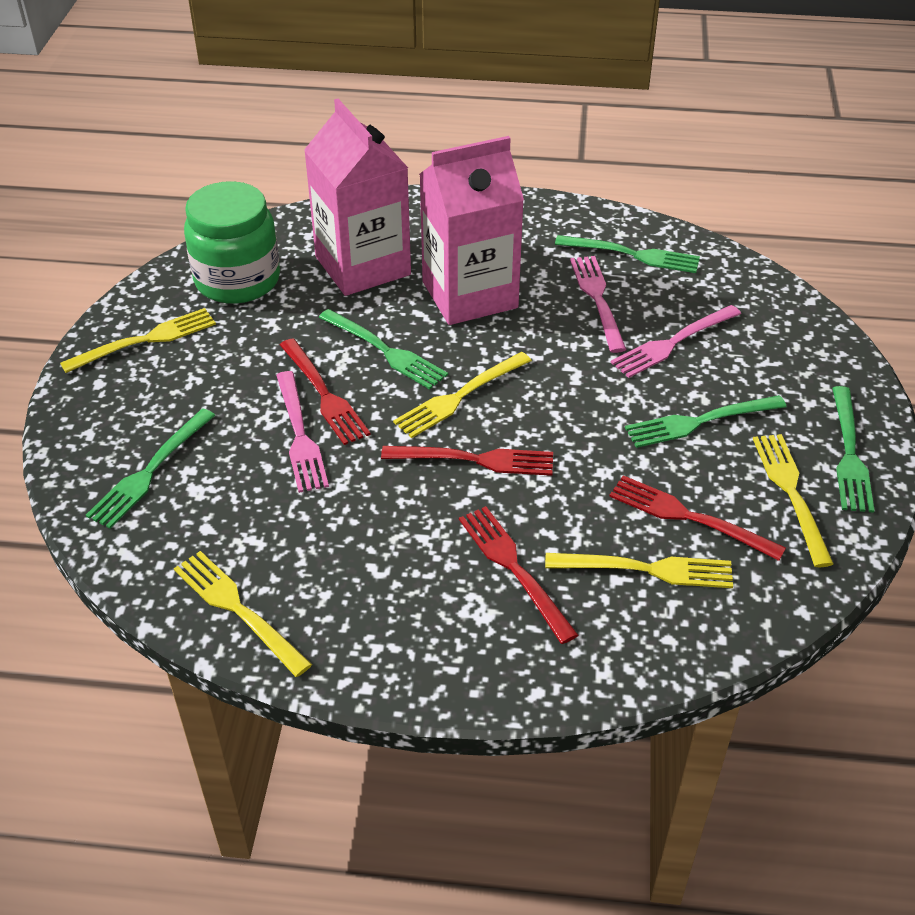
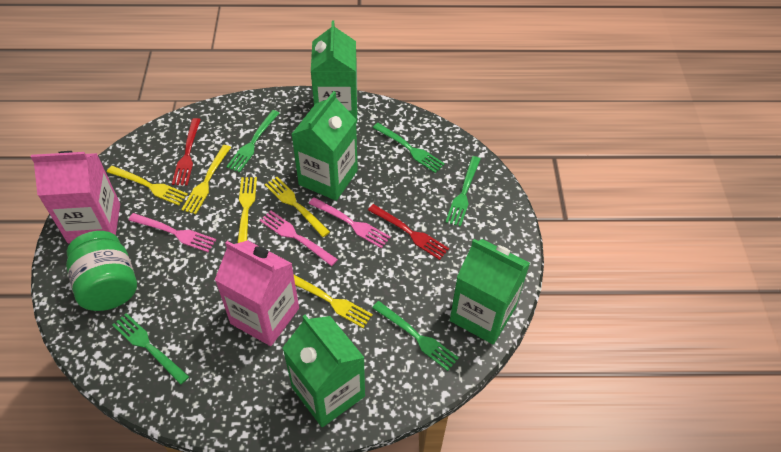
green carton: 0 -> 4
red fork: 4 -> 2

